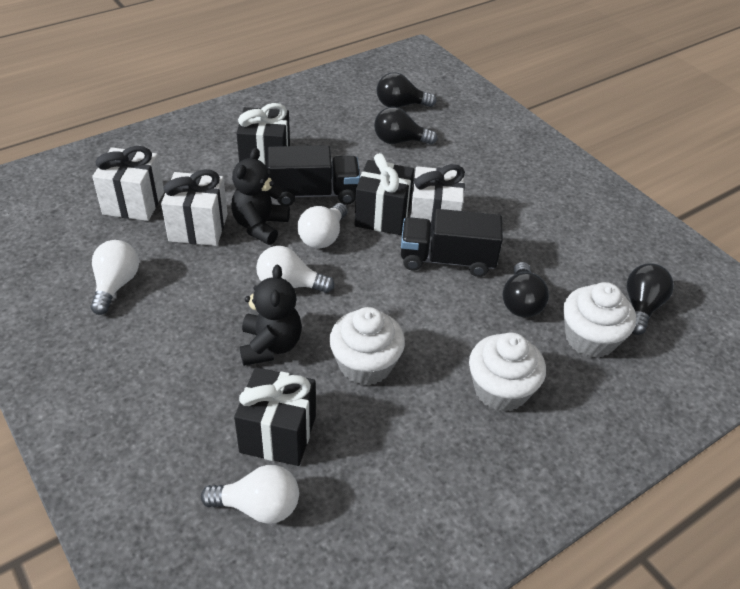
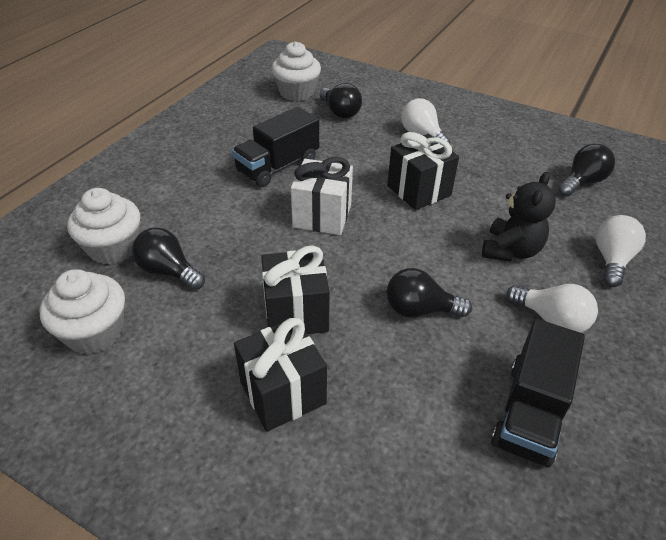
black teddy bear: 2 -> 1
white gift: 3 -> 1
white light bulb: 4 -> 3

